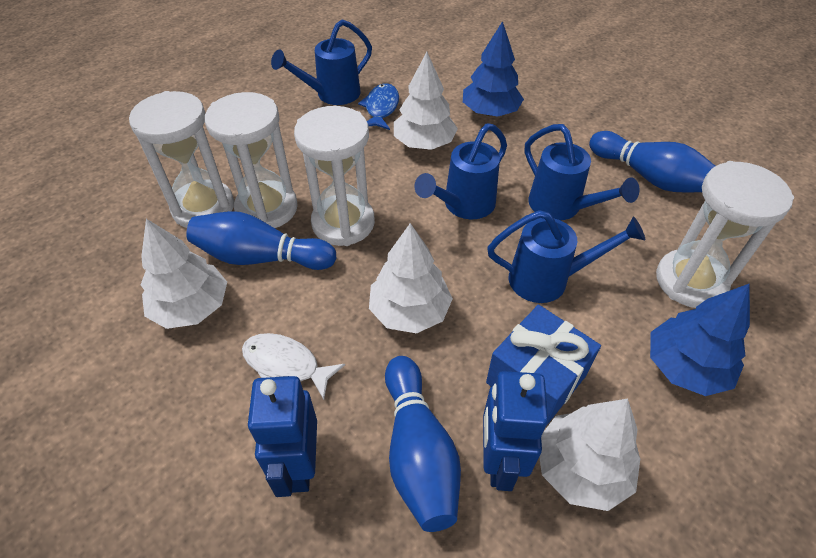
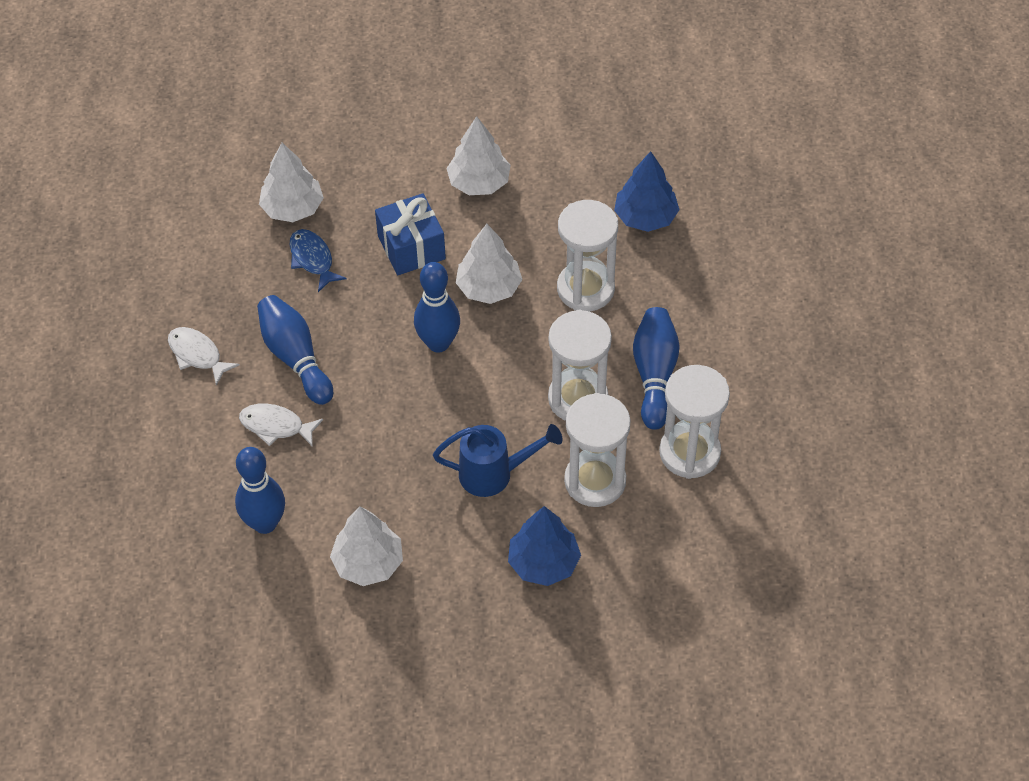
blue bowling pin: 3 -> 4
blue robot: 2 -> 0
blue watering can: 4 -> 1
white fish: 1 -> 2

